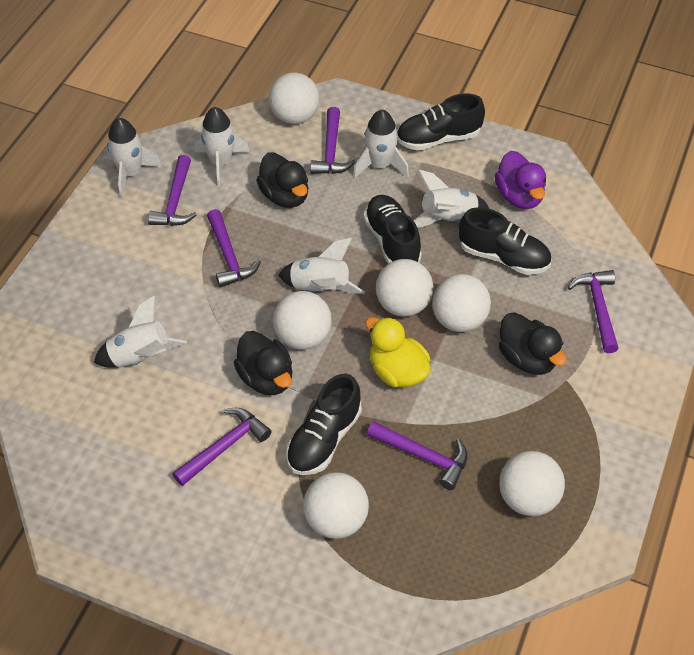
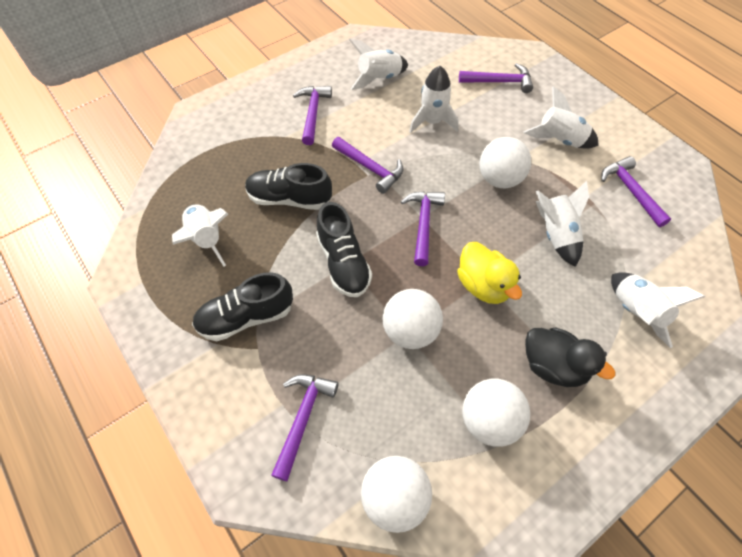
black duck: 3 -> 1
black shoe: 4 -> 3
purple duck: 1 -> 0
white ball: 6 -> 4

